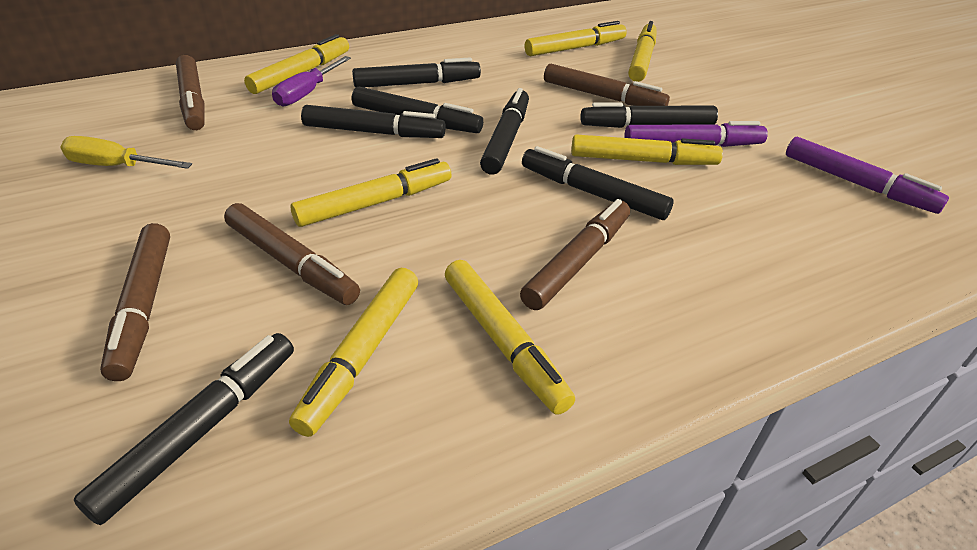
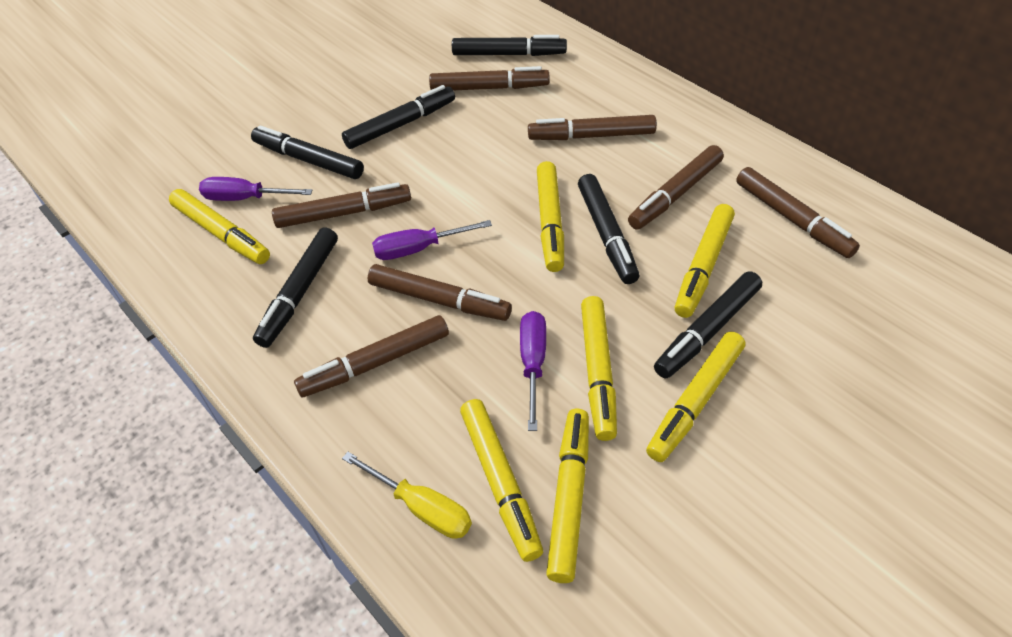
black marker: 7 -> 6
brown marker: 5 -> 7
purple marker: 2 -> 0
purple screwdriver: 1 -> 3

